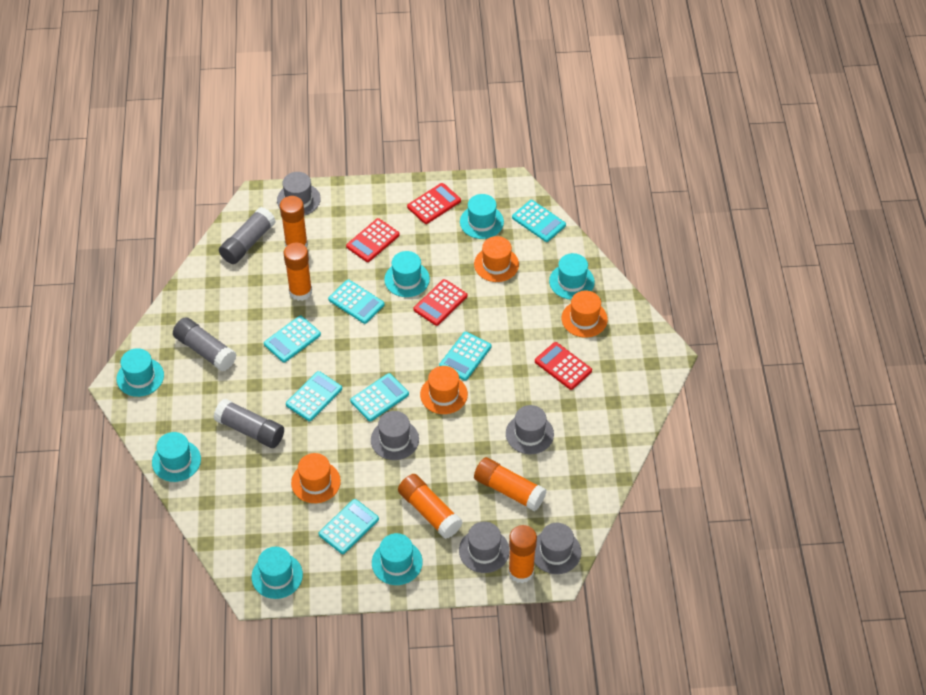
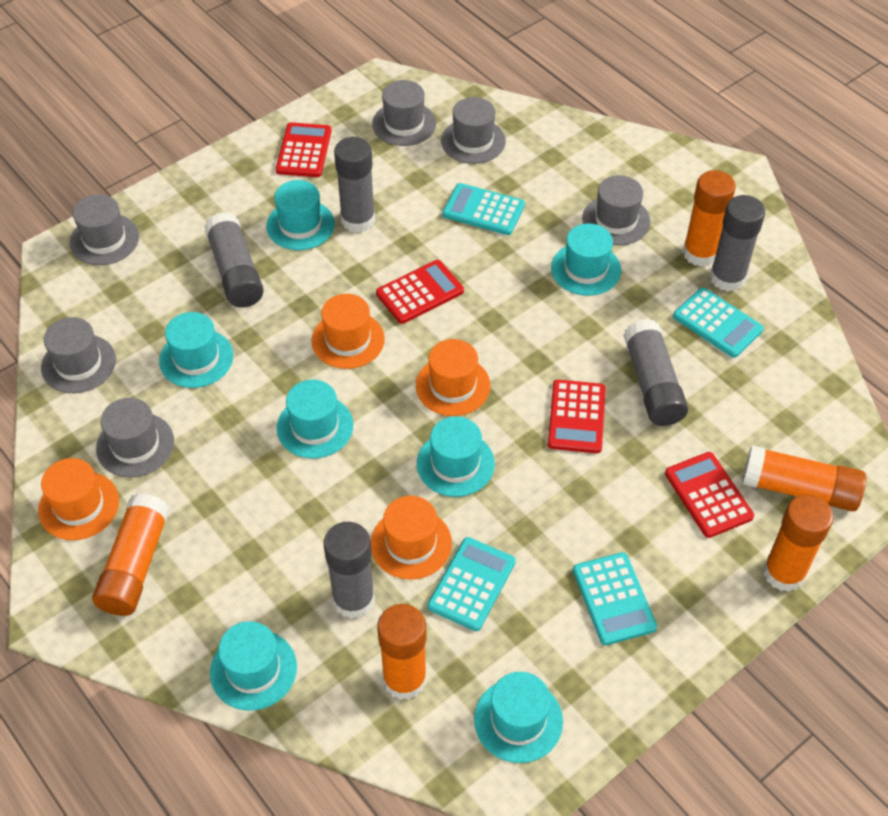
grey glue stick: 3 -> 5
grey hat: 5 -> 6
turquoise calculator: 7 -> 4

